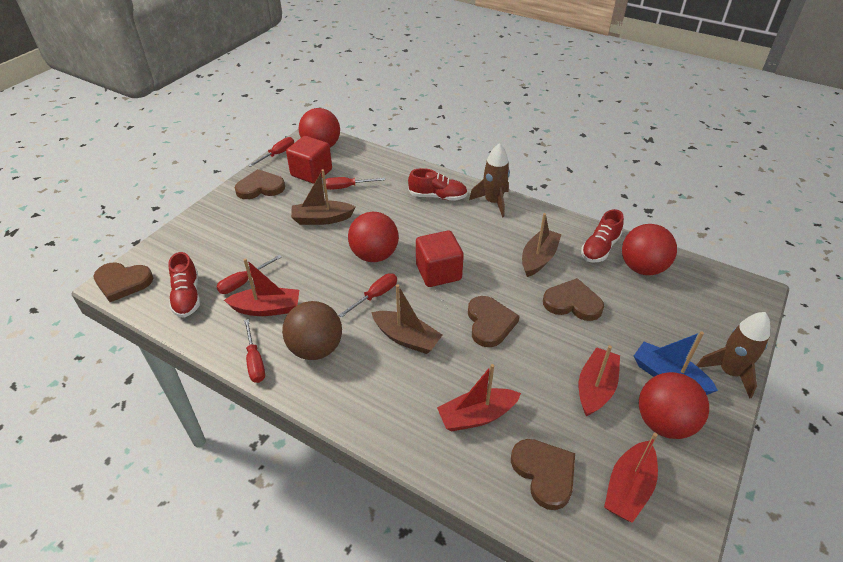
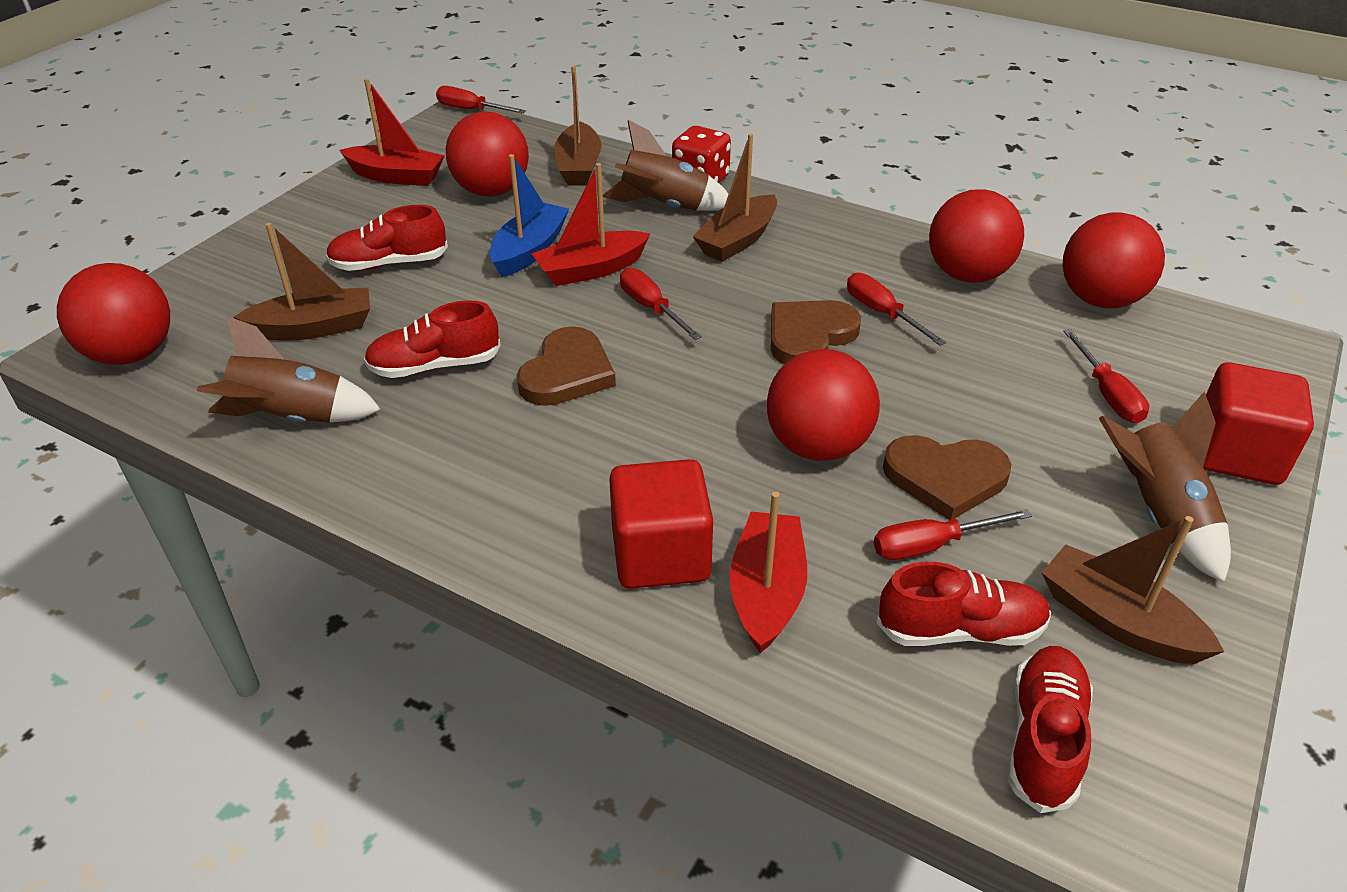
brown ball: 1 -> 0
brown boat: 3 -> 4
brown heart: 5 -> 3
brown rocket: 2 -> 3
red ball: 4 -> 5
red boat: 4 -> 3
red dice: 0 -> 1
red shoe: 3 -> 4

